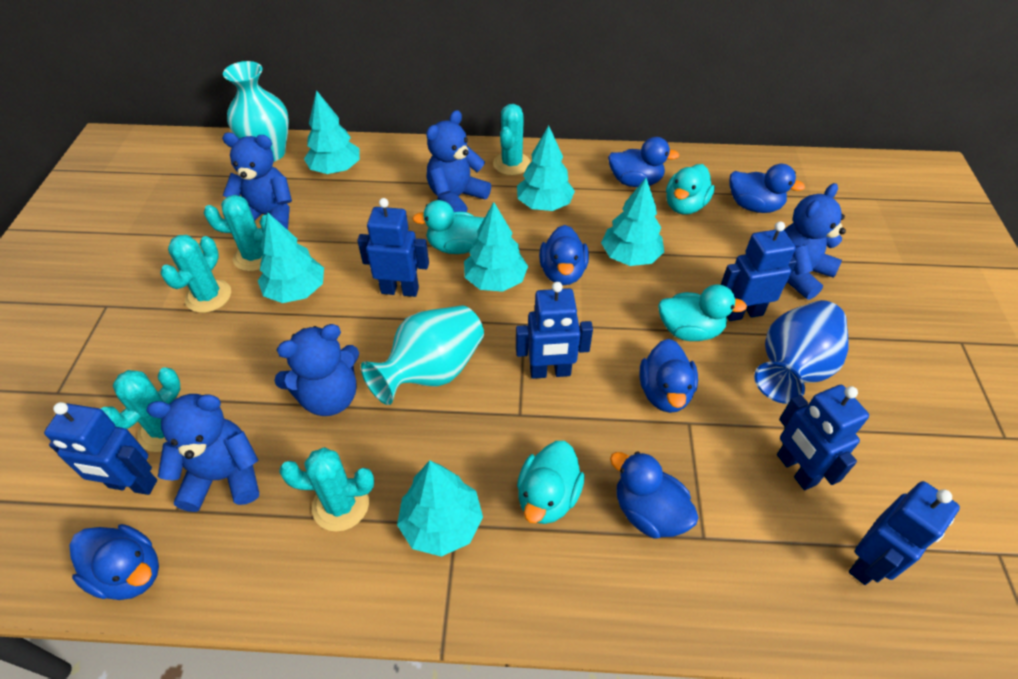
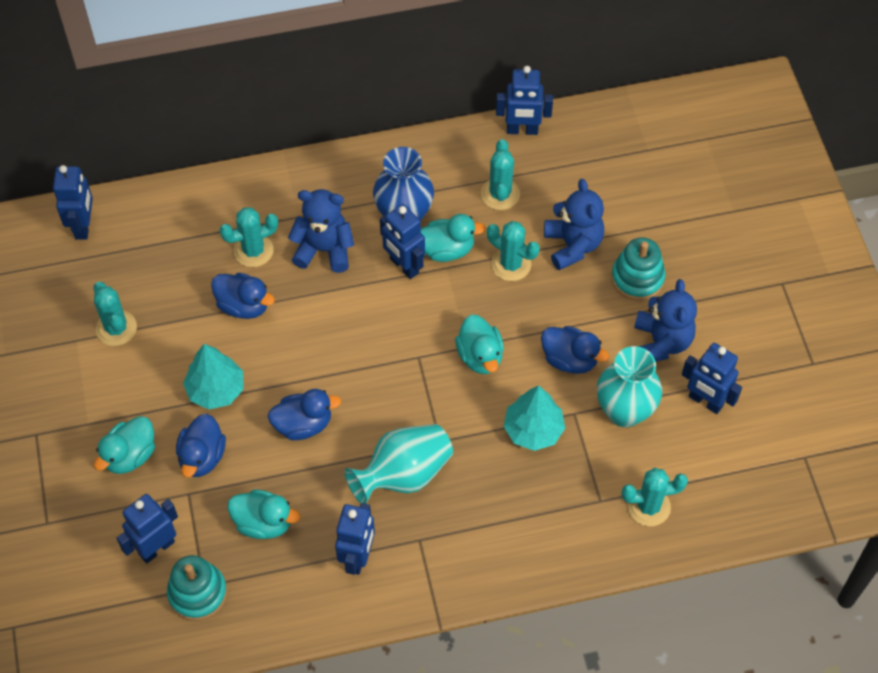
blue duck: 6 -> 4
blue teddy bear: 5 -> 3
turquoise stacking toy: 0 -> 2
turquoise tree: 6 -> 2

